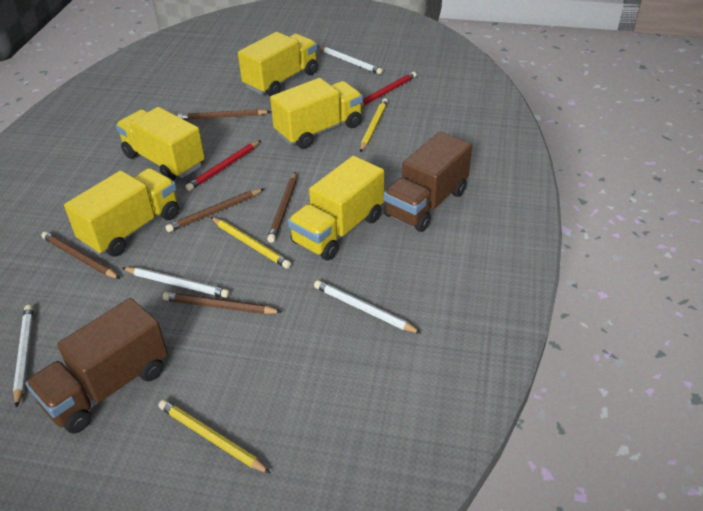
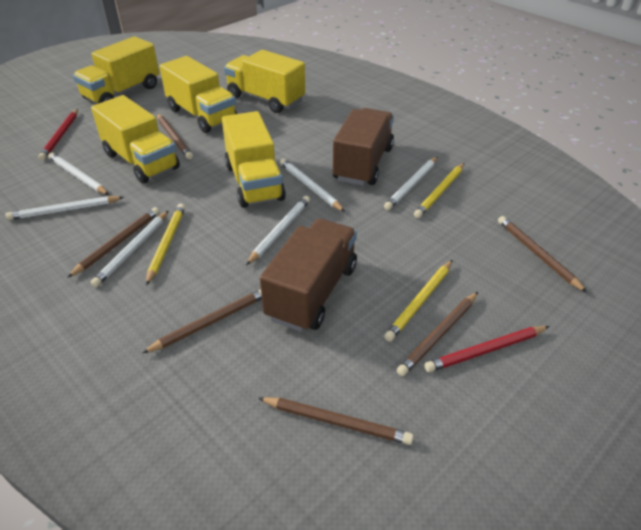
brown pencil: 5 -> 6
white pencil: 4 -> 6

